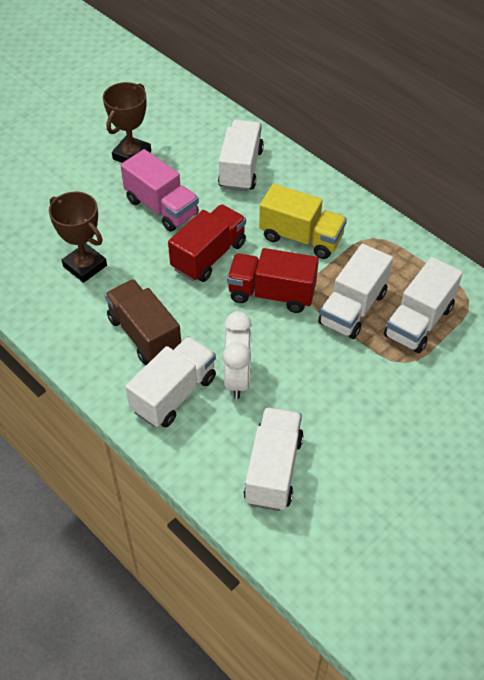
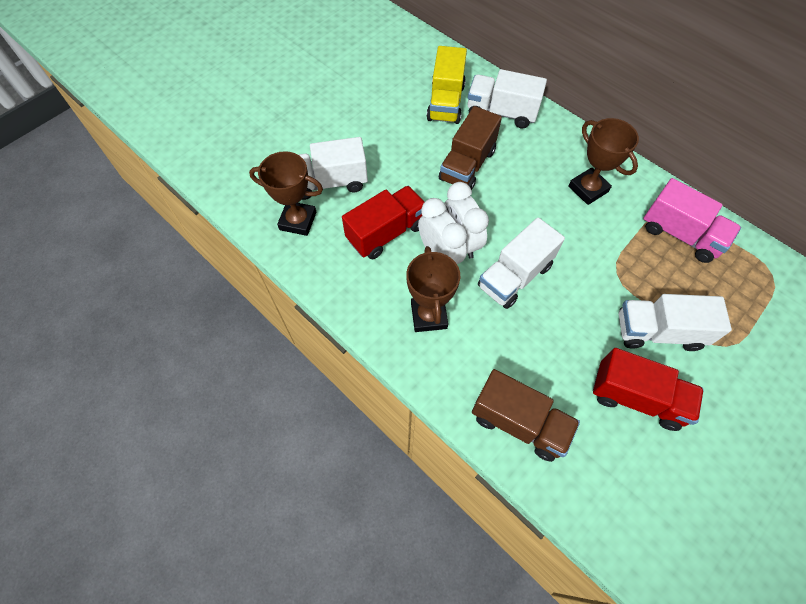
brown trophy: 2 -> 3
brown truck: 1 -> 2
white clock: 1 -> 2
white truck: 5 -> 4

